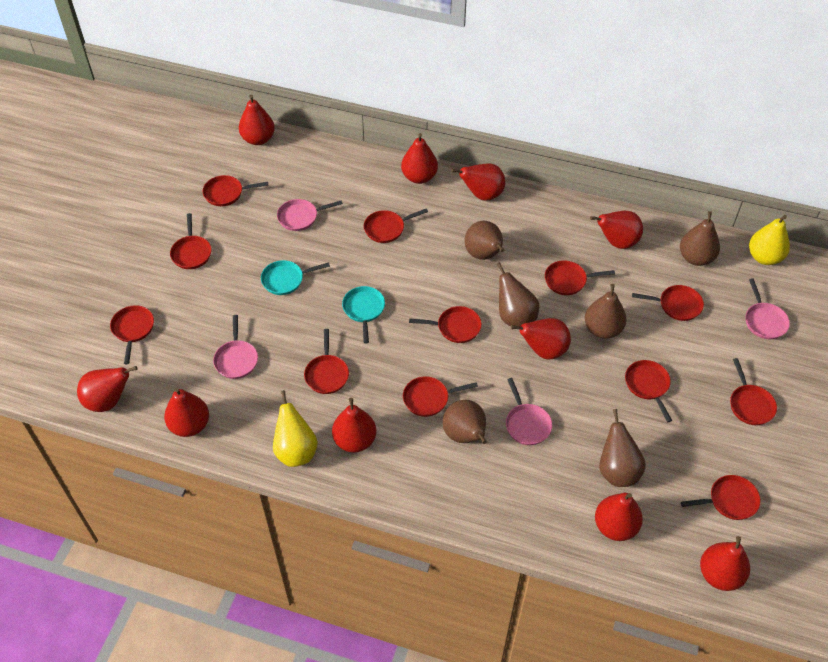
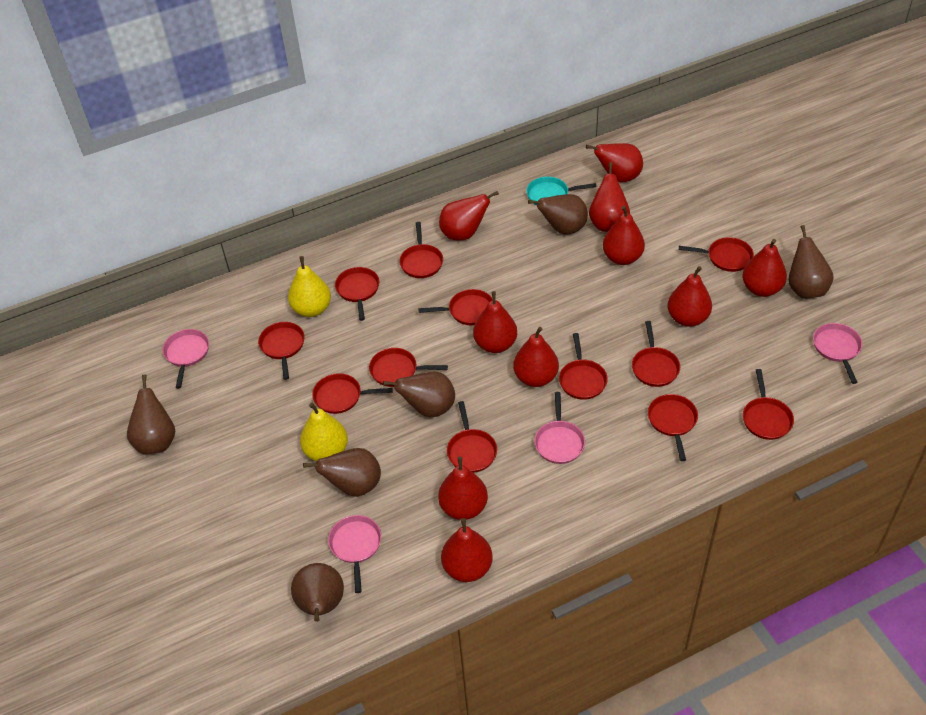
turquoise pan: 2 -> 1

